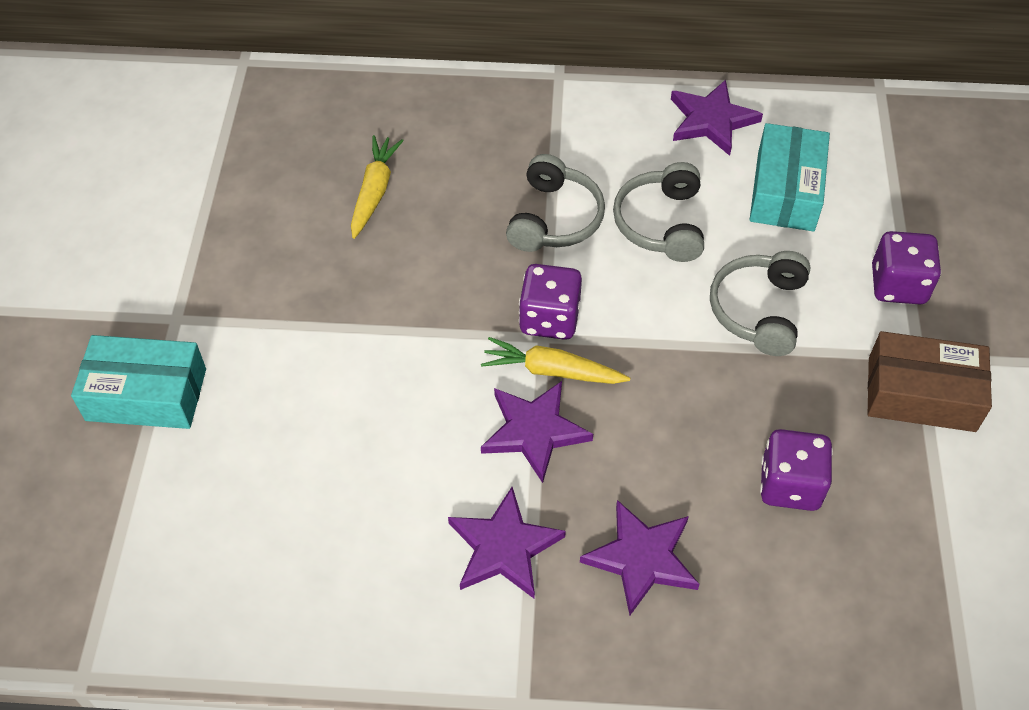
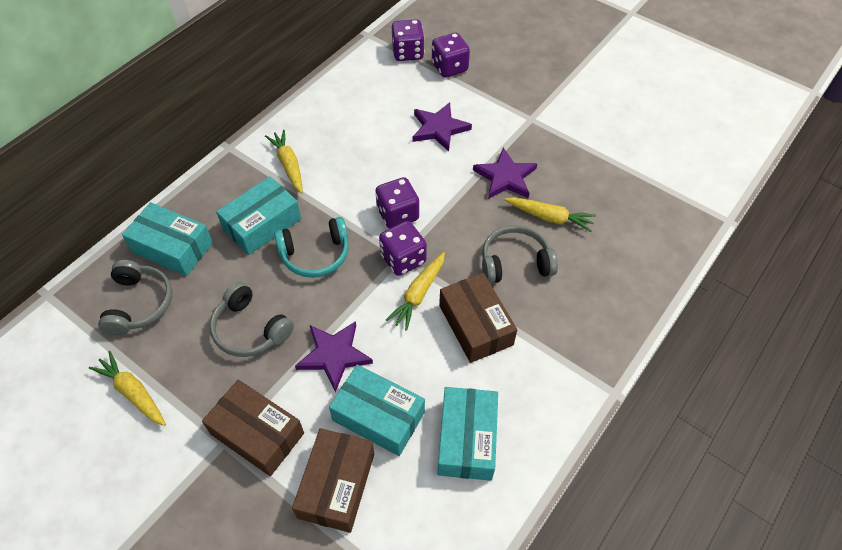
brown box: 1 -> 3
purple dice: 3 -> 4
purple star: 4 -> 3
turquoise box: 2 -> 4
turquoise headphones: 0 -> 1
yellow carrot: 2 -> 4

